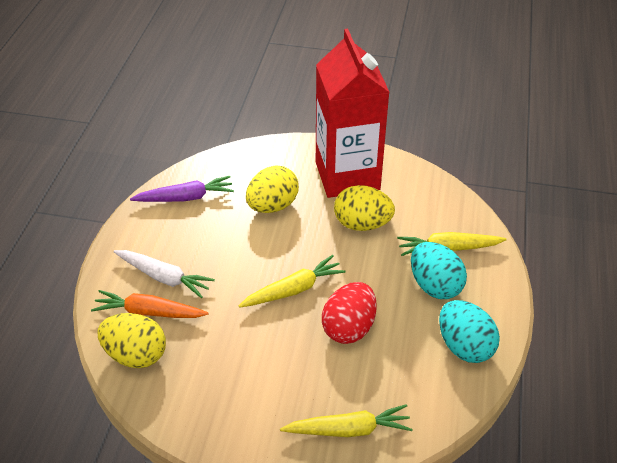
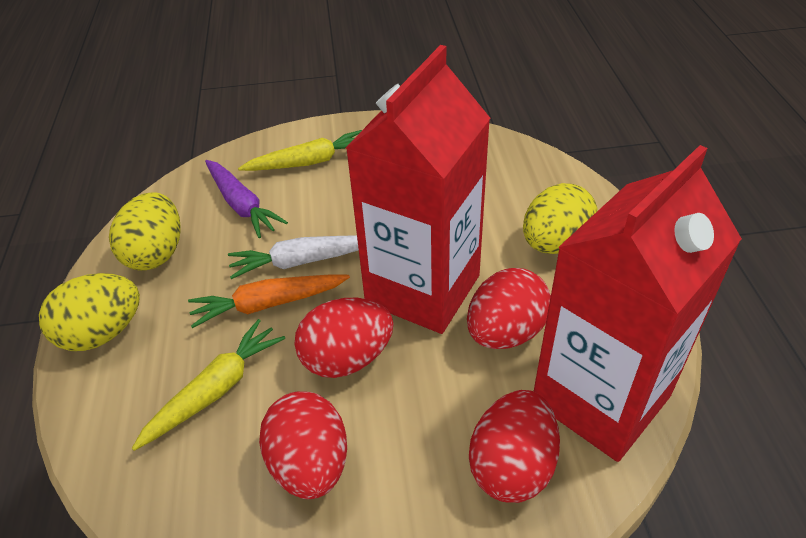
red carton: 1 -> 2
red egg: 1 -> 4
turquoise egg: 2 -> 0
yellow carrot: 3 -> 2

